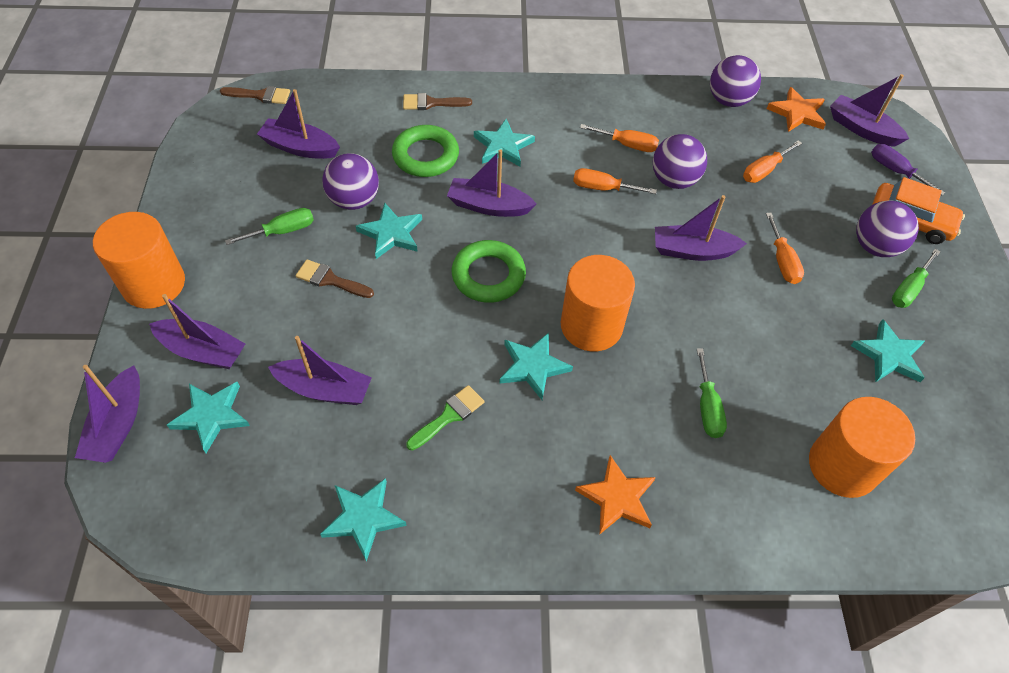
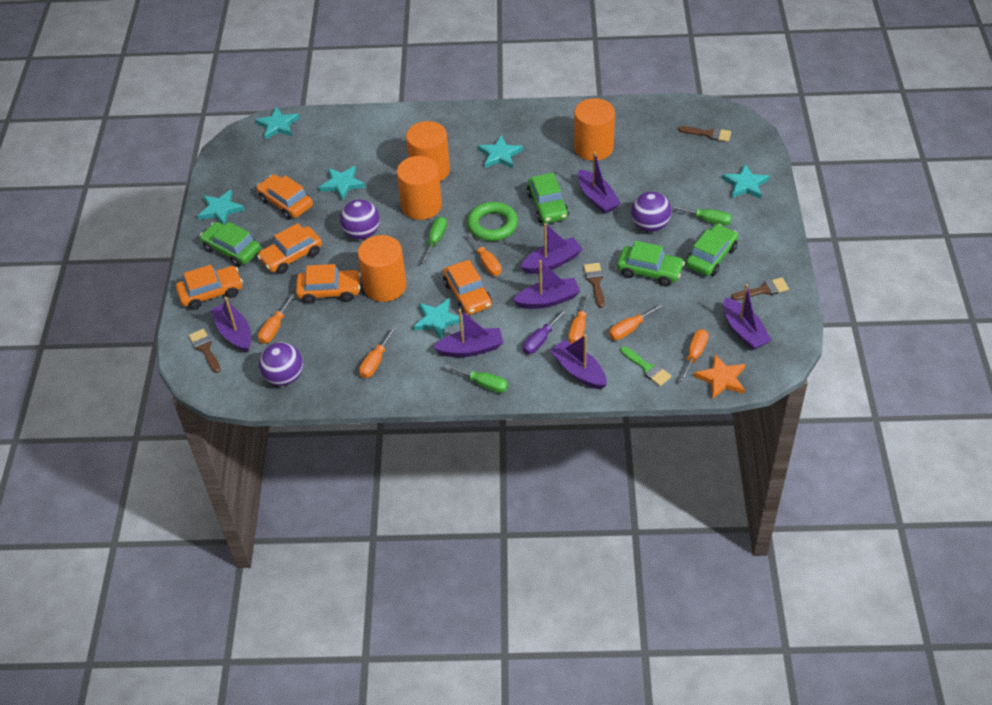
brown brush: 3 -> 4
green car: 0 -> 4
green ring: 2 -> 1
orange car: 1 -> 5
orange cylinder: 3 -> 4
orange screwdriver: 4 -> 6
orange star: 2 -> 1
purple ball: 4 -> 3

